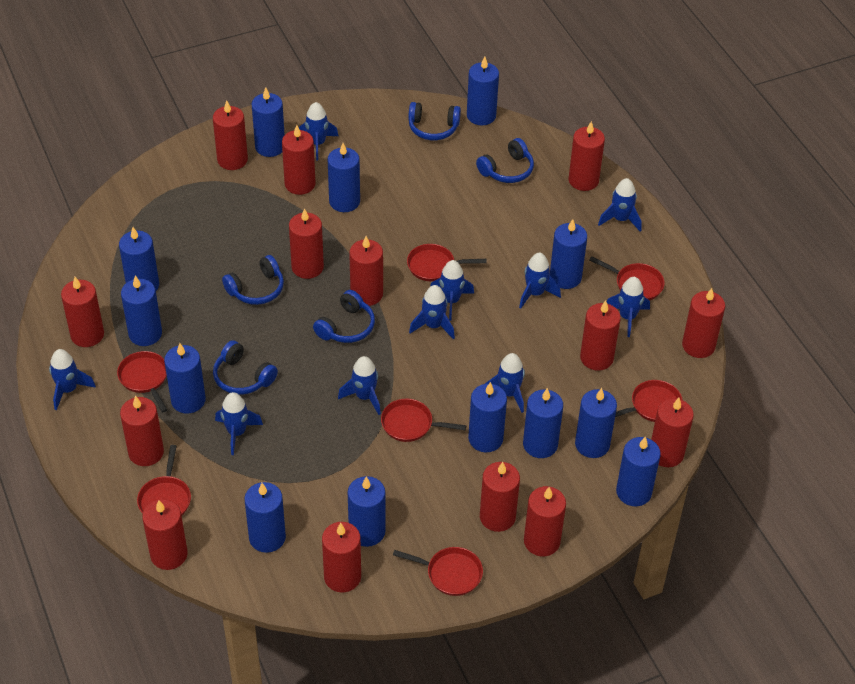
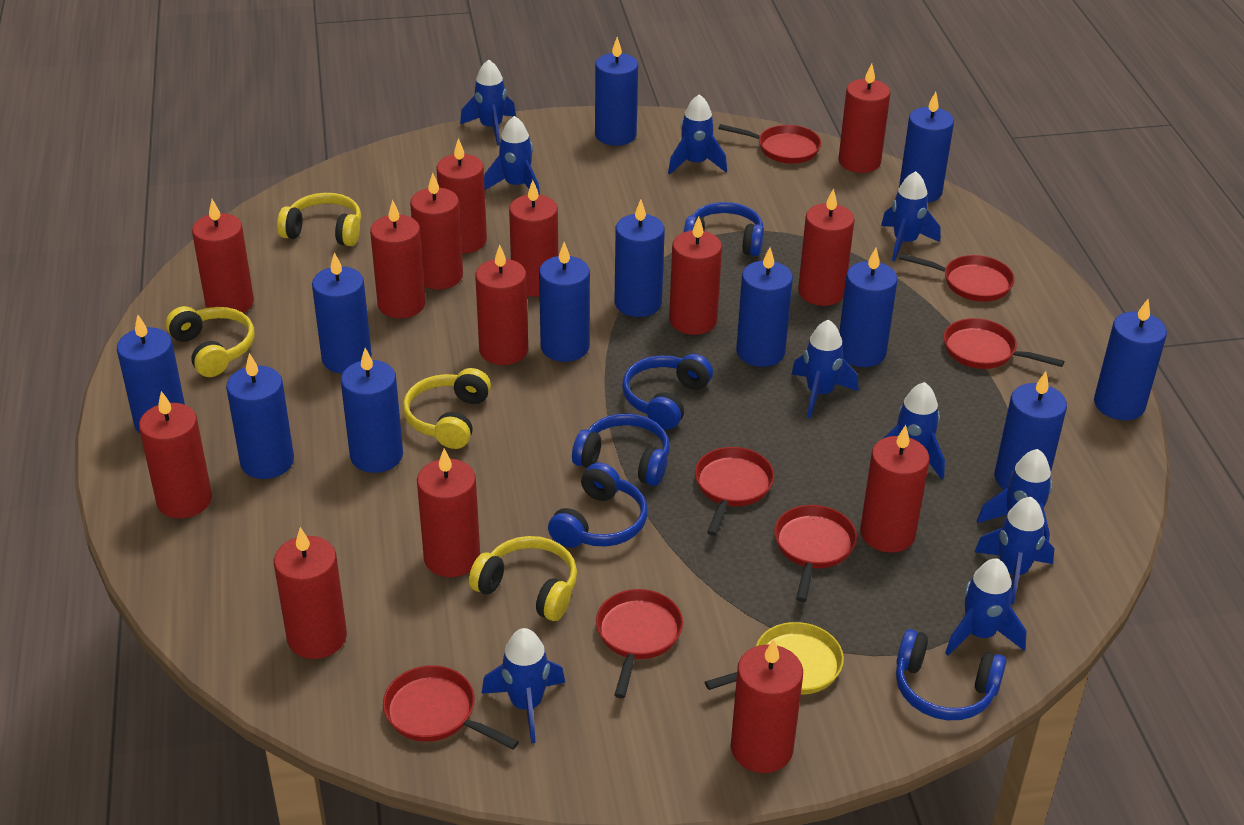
blue candle: 13 -> 12
yellow headphones: 0 -> 4
yellow pan: 0 -> 1

